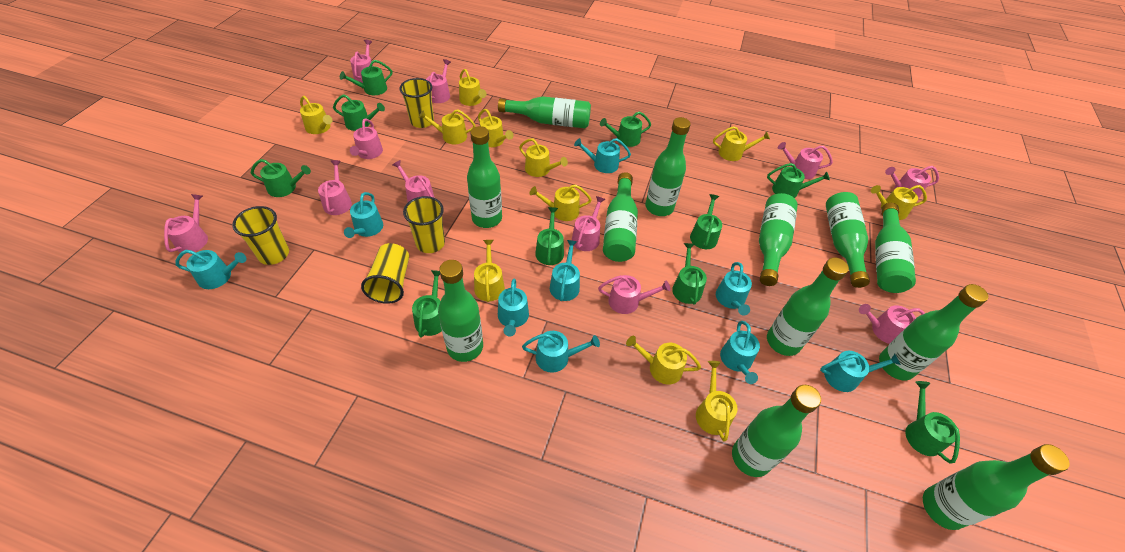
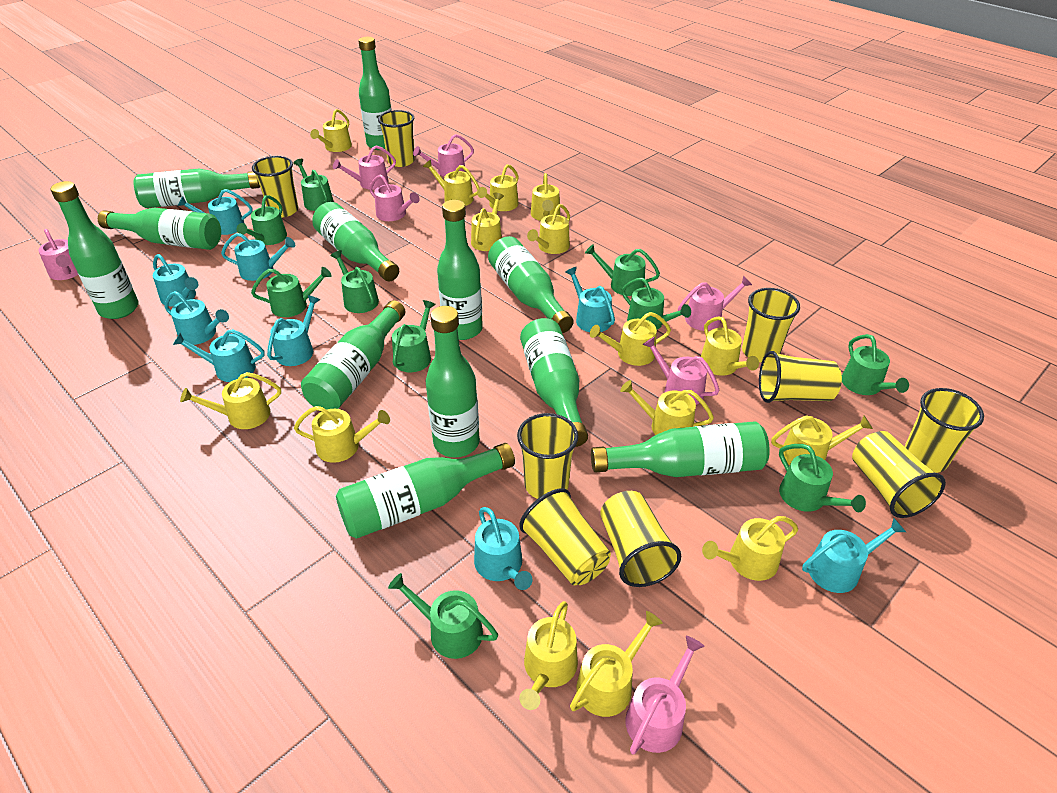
pink watering can: 11 -> 7
yellow cup: 4 -> 9
yellow watering can: 11 -> 15

